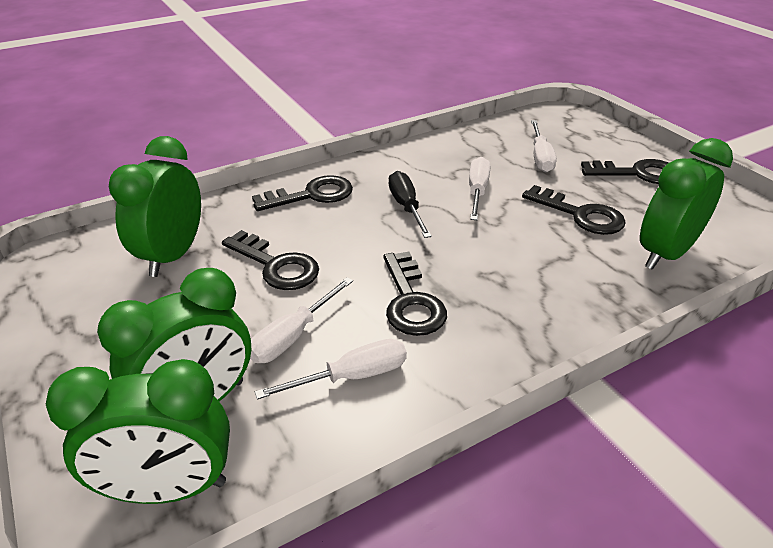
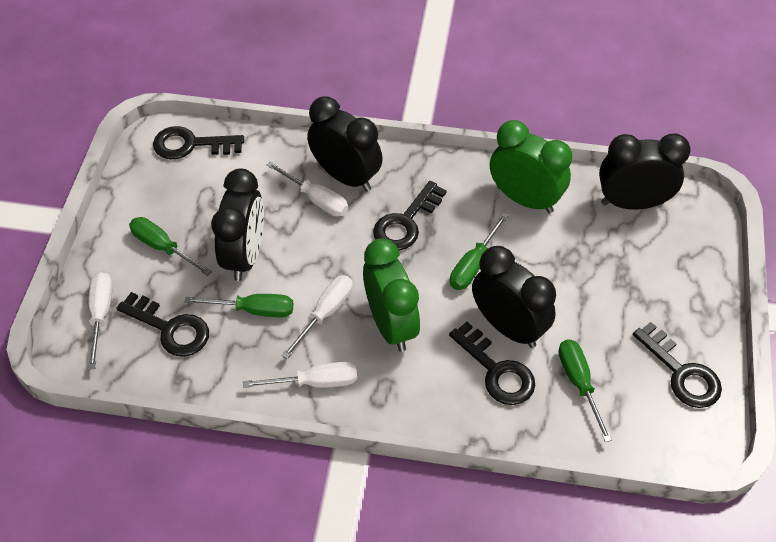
black clock: 0 -> 4
black screwdriver: 1 -> 0
green clock: 4 -> 2
green screwdriver: 0 -> 4

